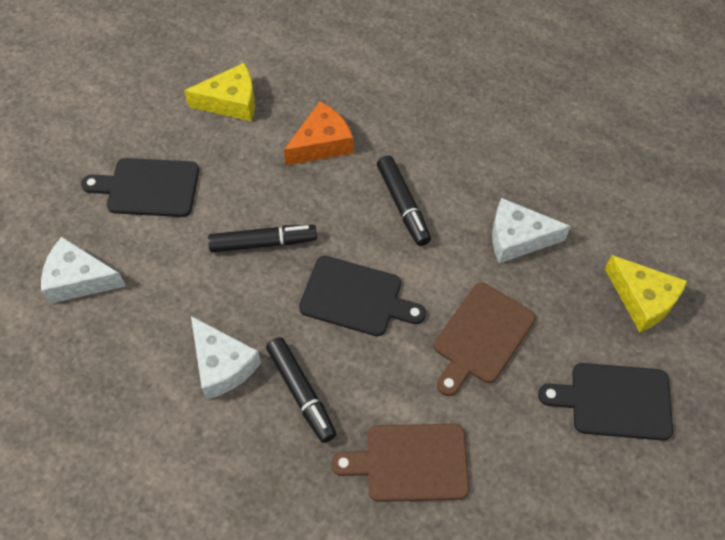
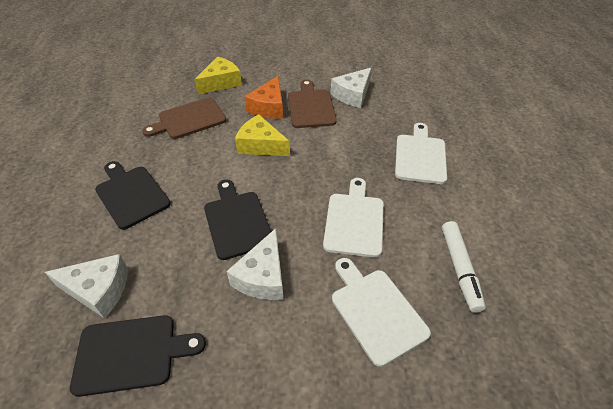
black marker: 3 -> 0
white cutting board: 0 -> 3
white marker: 0 -> 1

